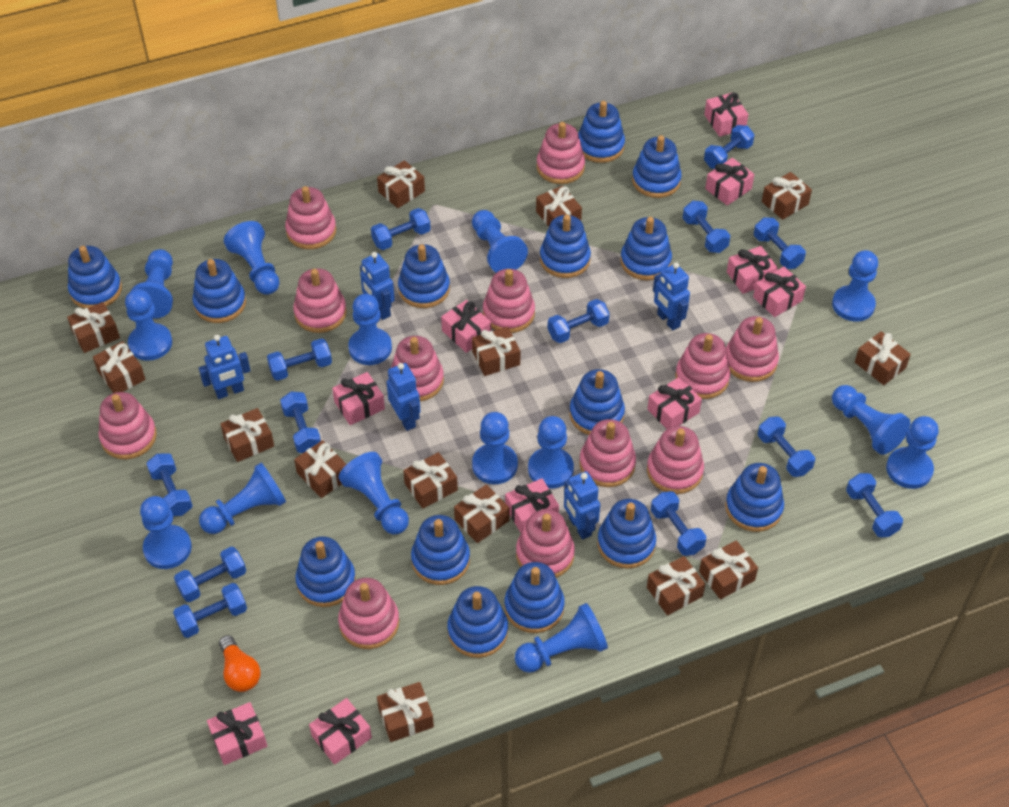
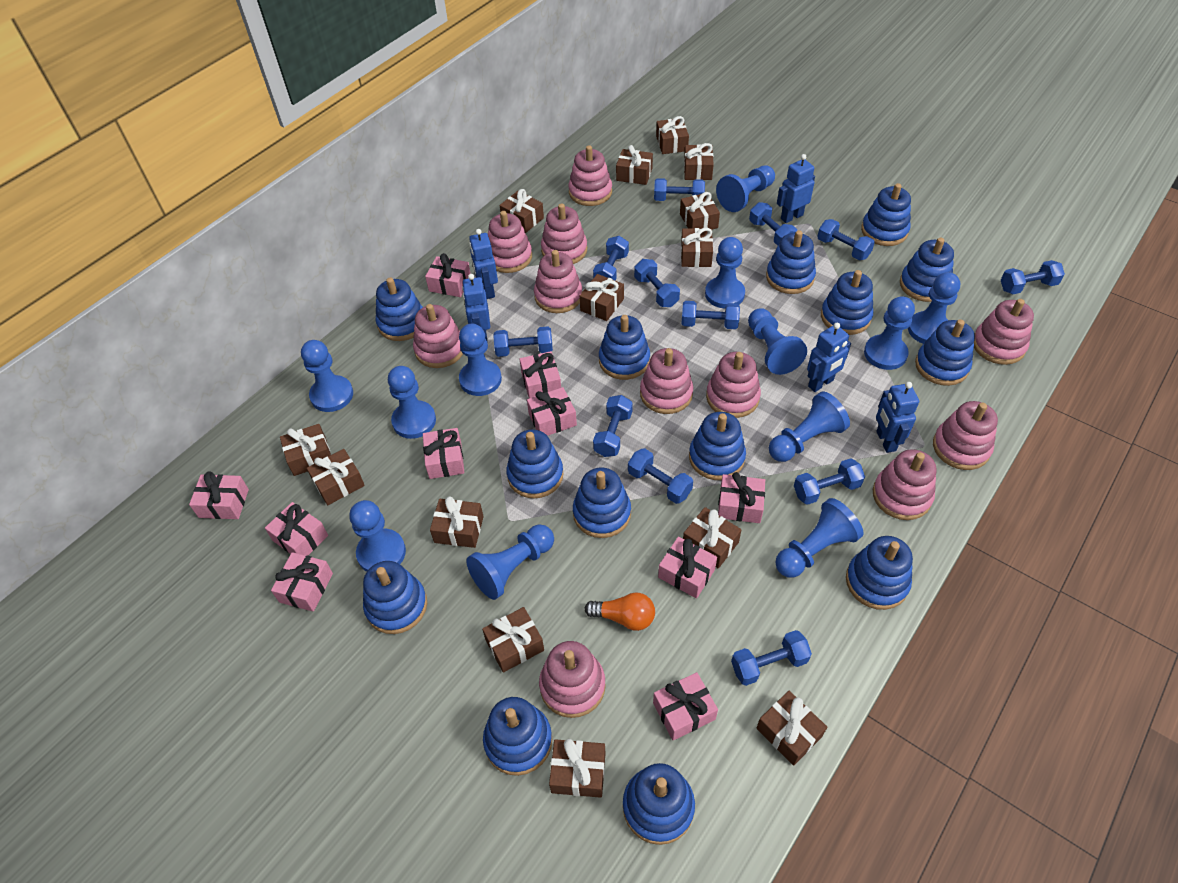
blue dumbbell: 13 -> 12
blue pawn: 14 -> 12
pink stacking toy: 12 -> 11

